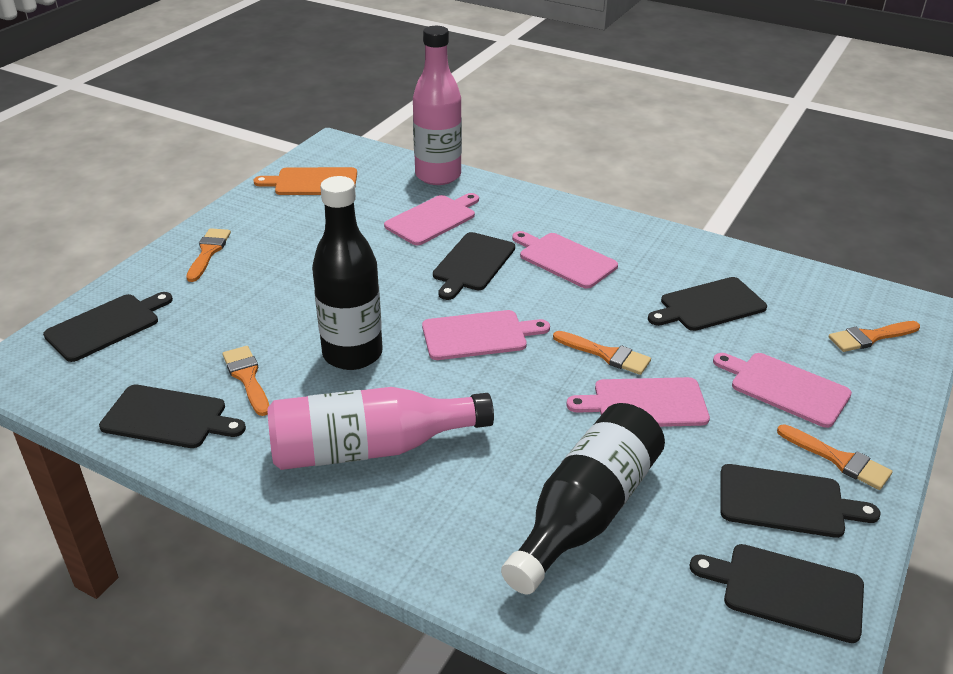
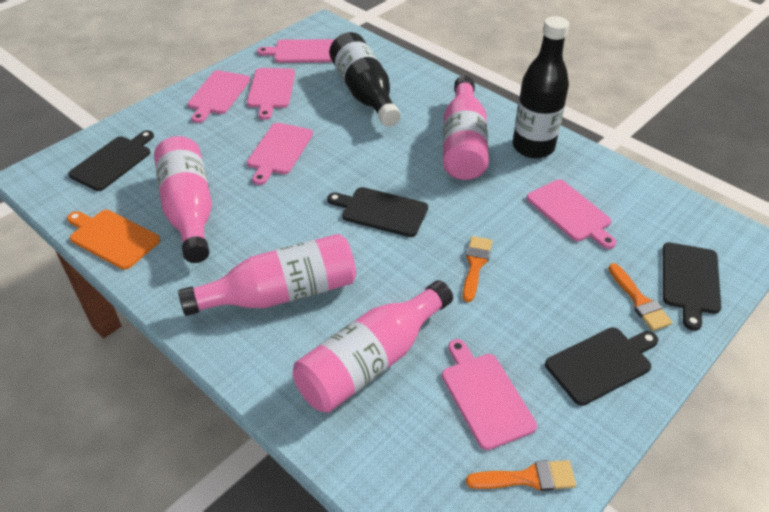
black cutting board: 6 -> 4
orange brush: 5 -> 3
pink bottle: 2 -> 4
pink cutting board: 5 -> 6

